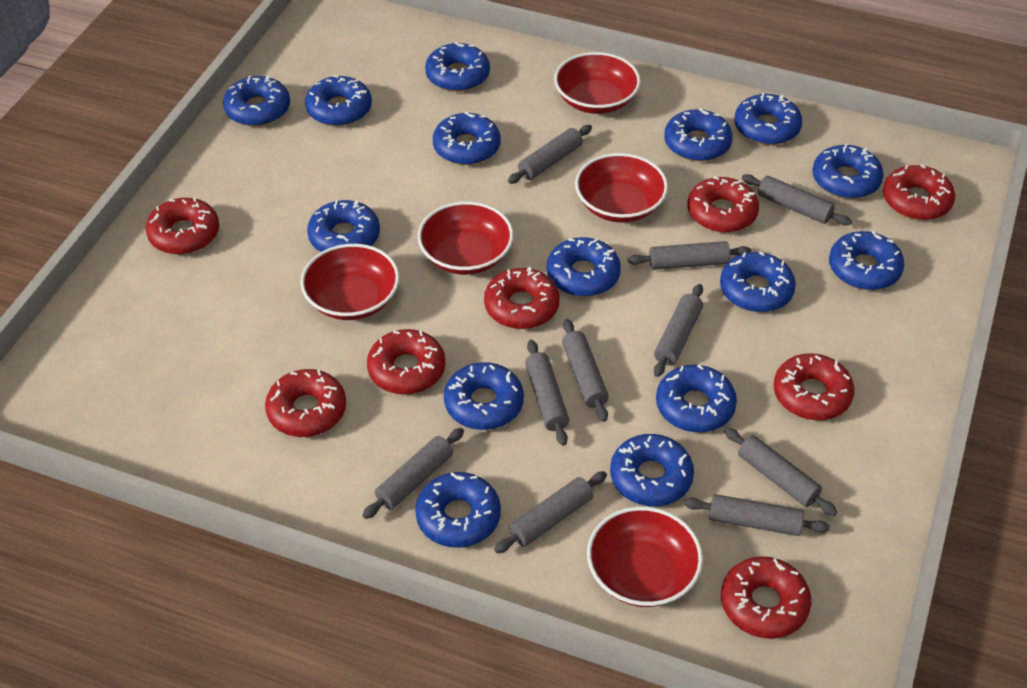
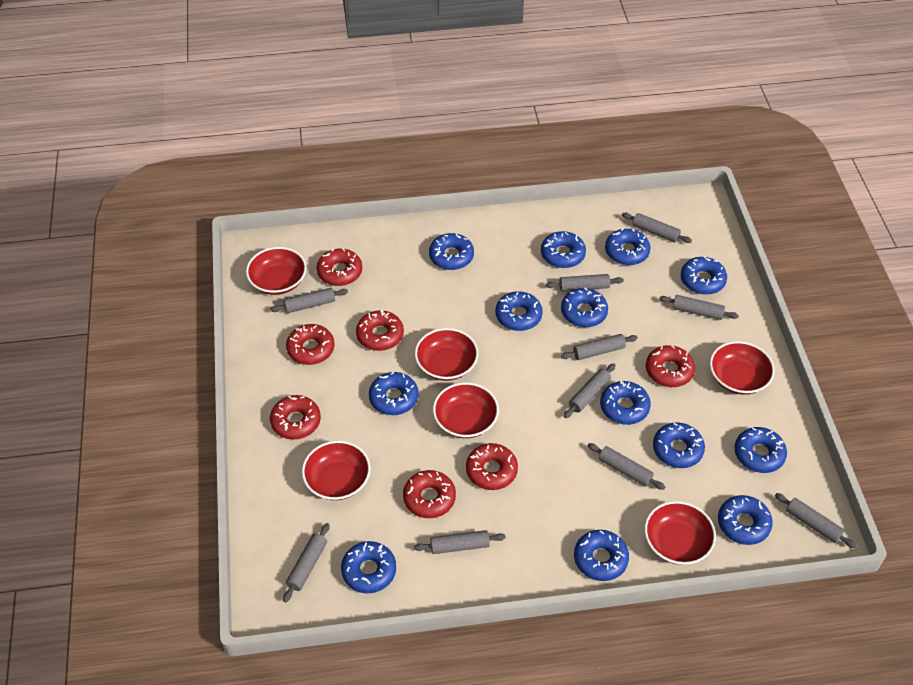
blue donut: 15 -> 13
red bowl: 5 -> 6
red donut: 8 -> 7

